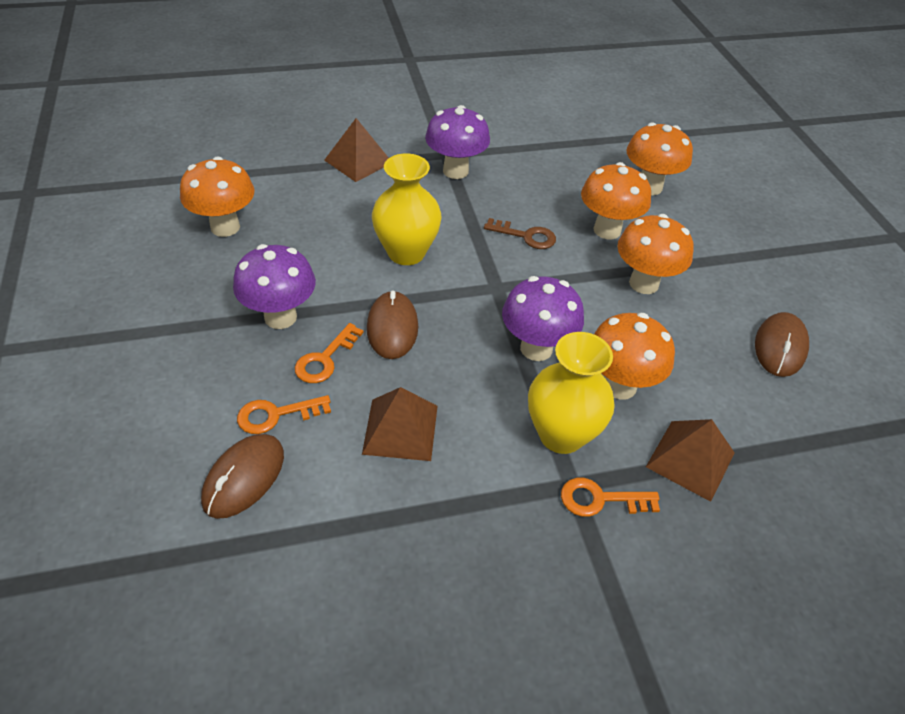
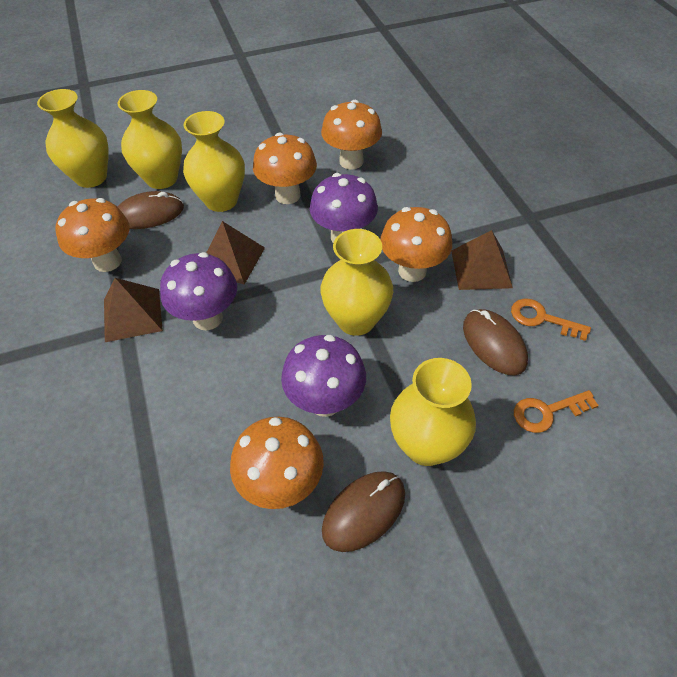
brown key: 1 -> 0
orange key: 3 -> 2
yellow vase: 2 -> 5

